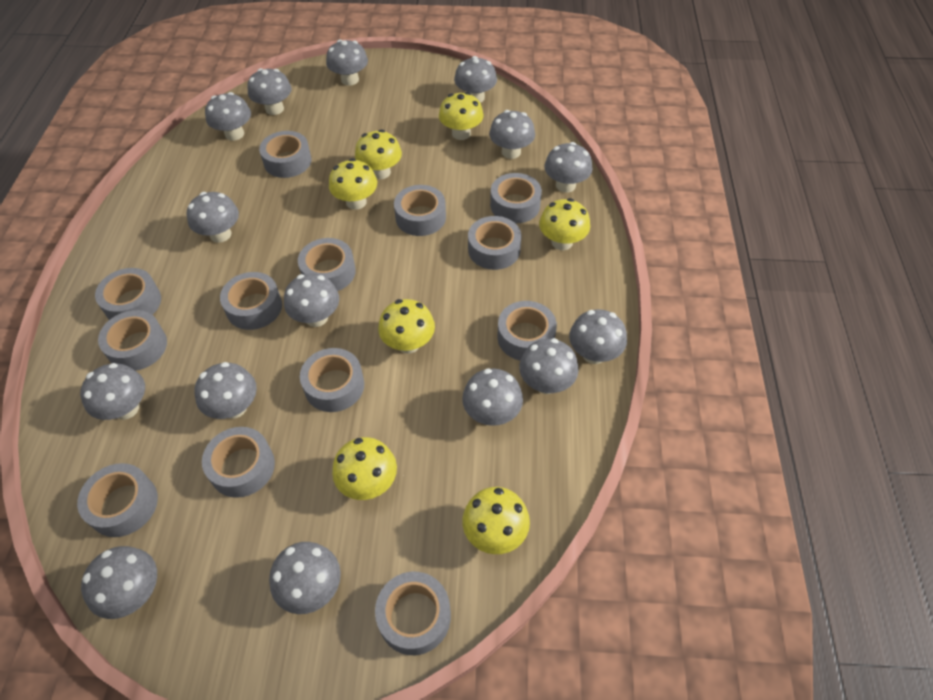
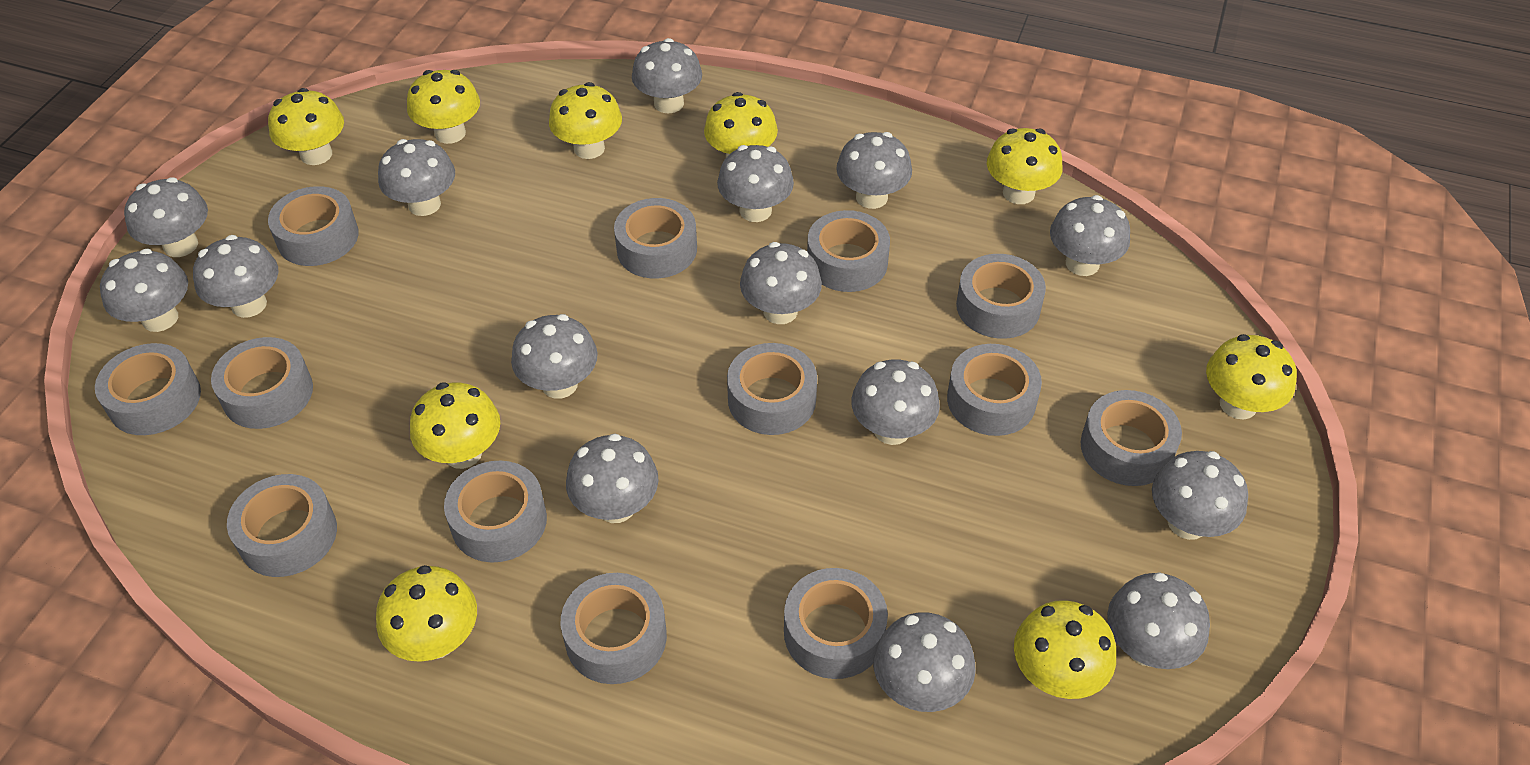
yellow mushroom: 7 -> 9

